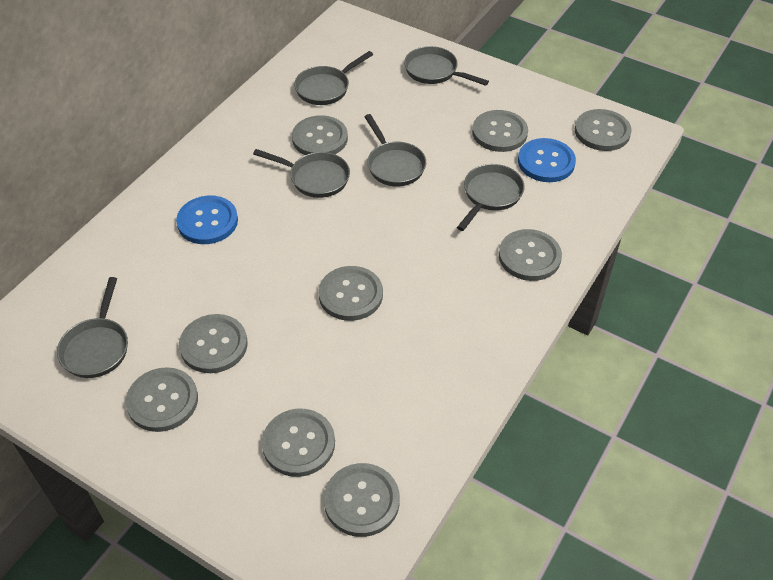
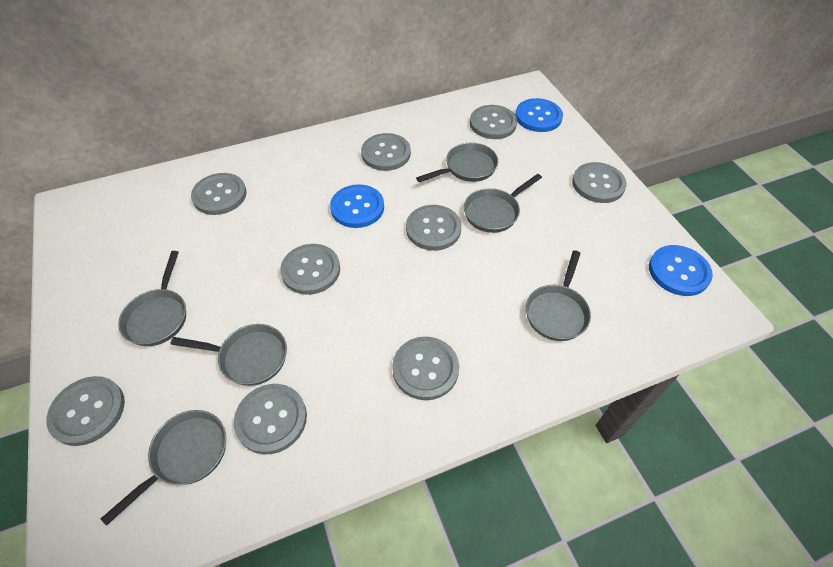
blue button: 2 -> 3

